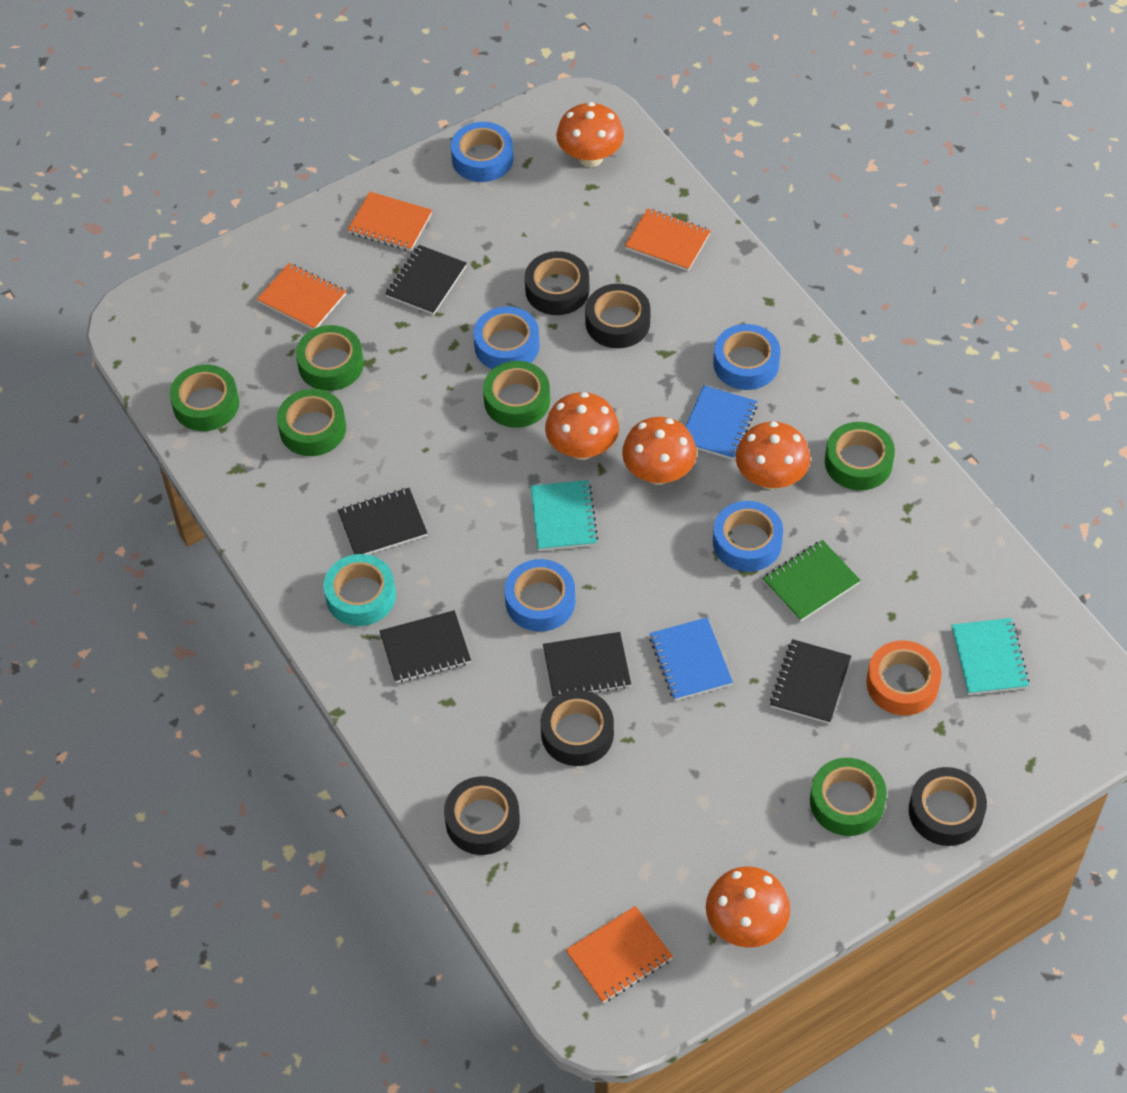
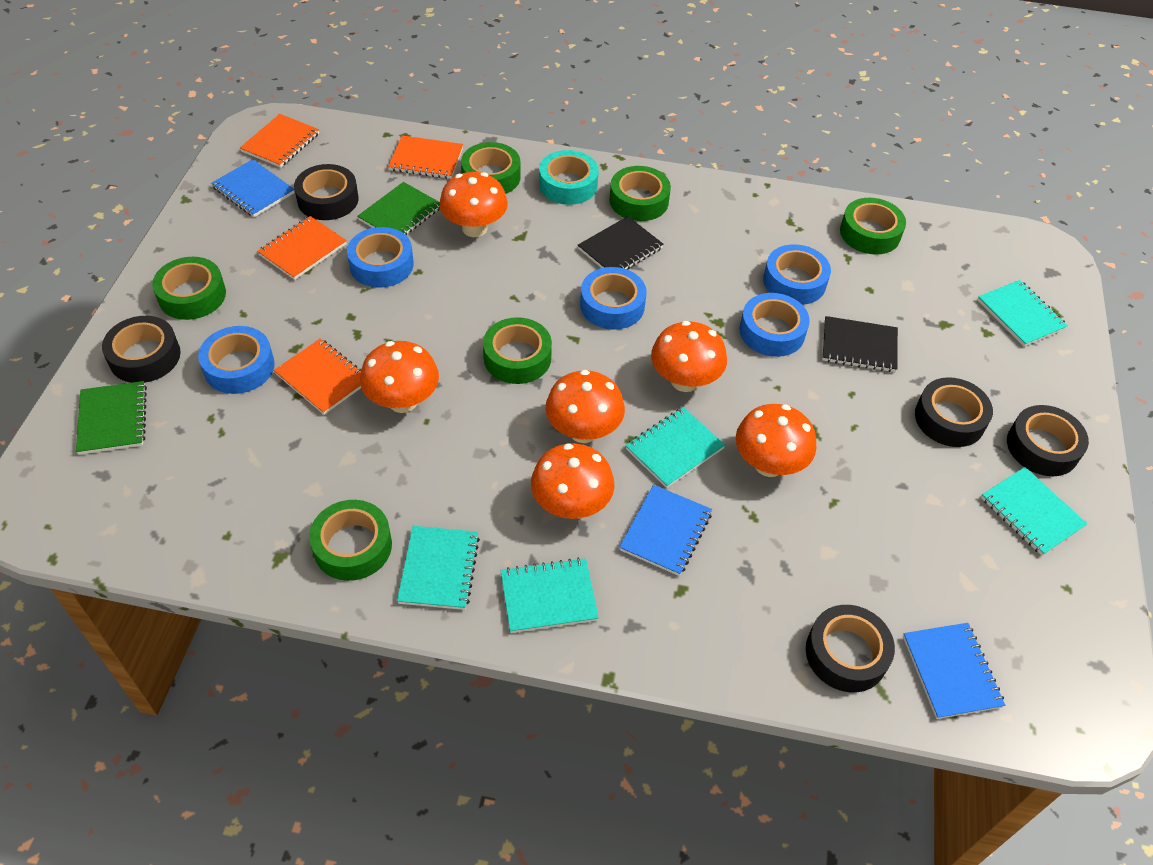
black notebook: 5 -> 2
blue notebook: 2 -> 3
green notebook: 1 -> 2
orange mushroom: 5 -> 6
orange tape: 1 -> 0
turquoise notebook: 2 -> 5

